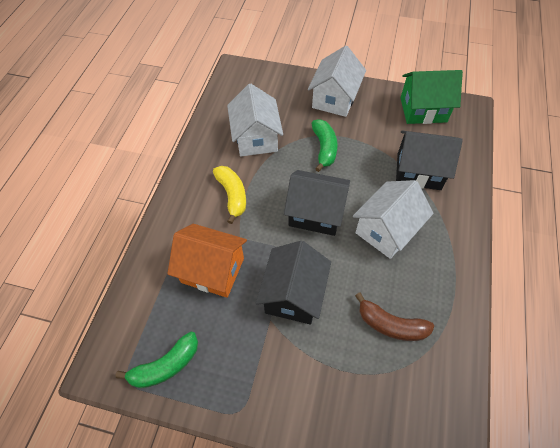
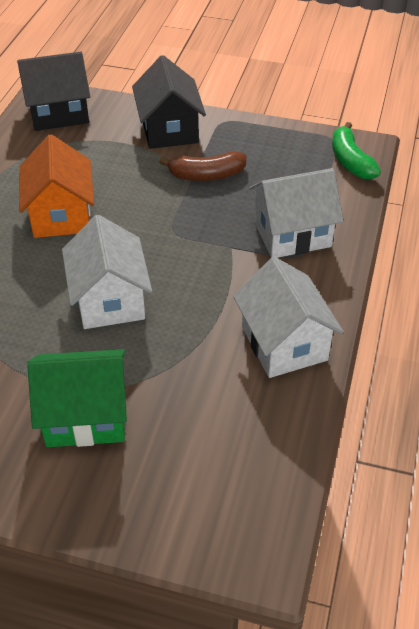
black house: 3 -> 2
green banana: 2 -> 1
yellow banana: 1 -> 0

